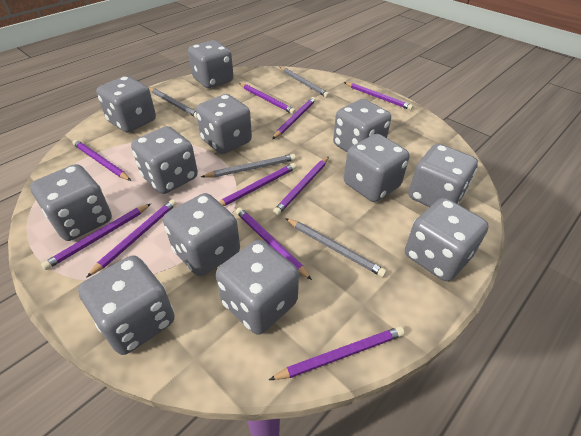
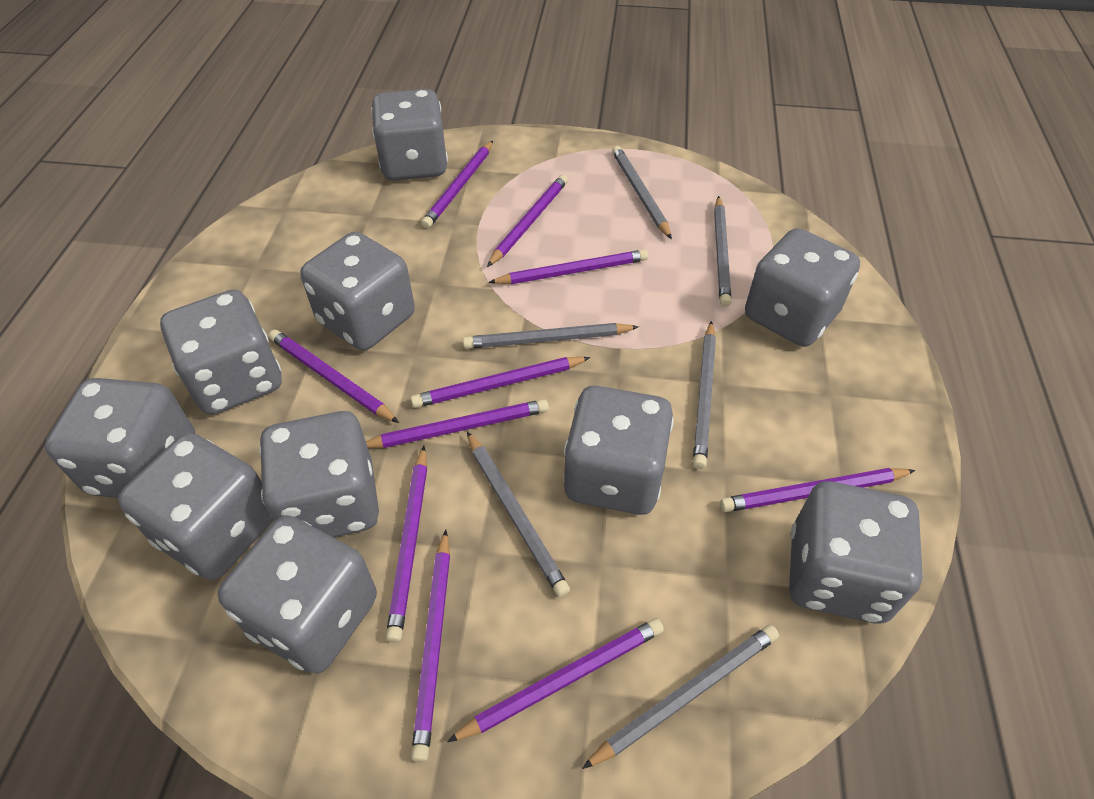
grey dice: 12 -> 10
grey pencil: 4 -> 6

